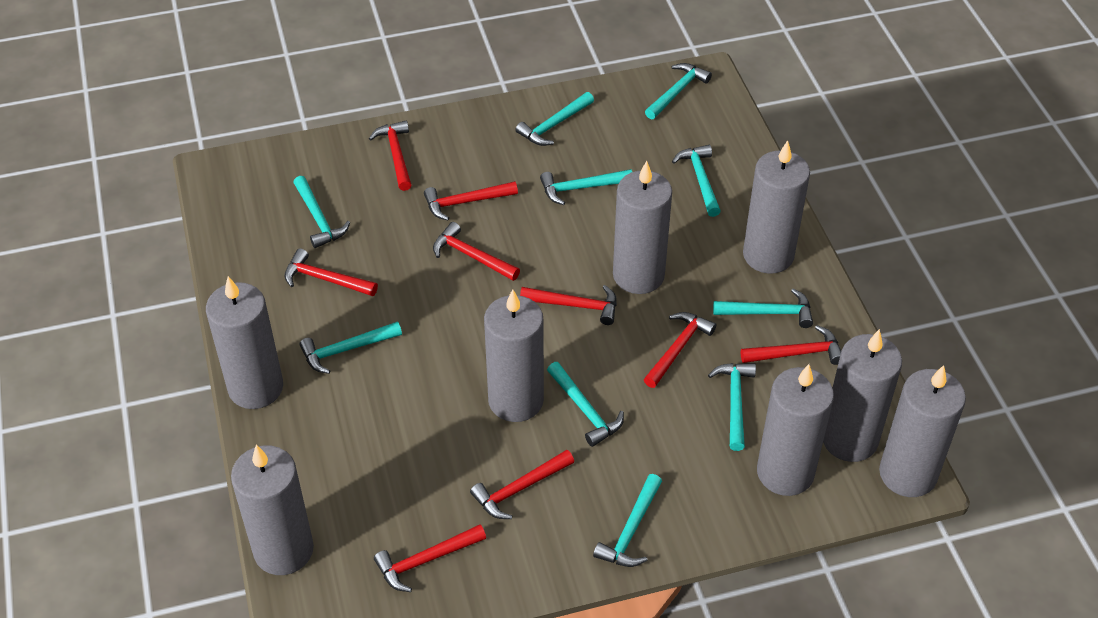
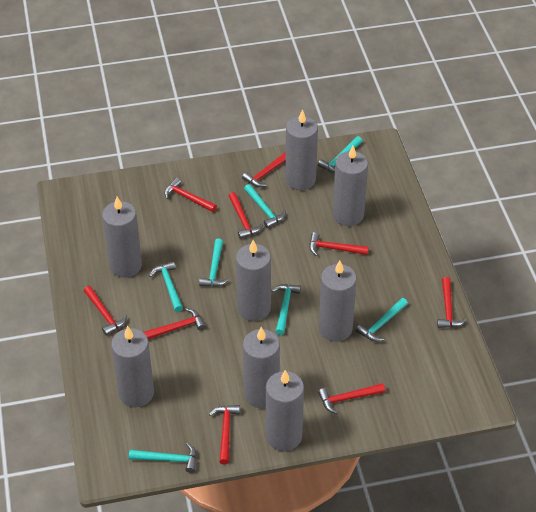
turquoise hammer: 10 -> 7

